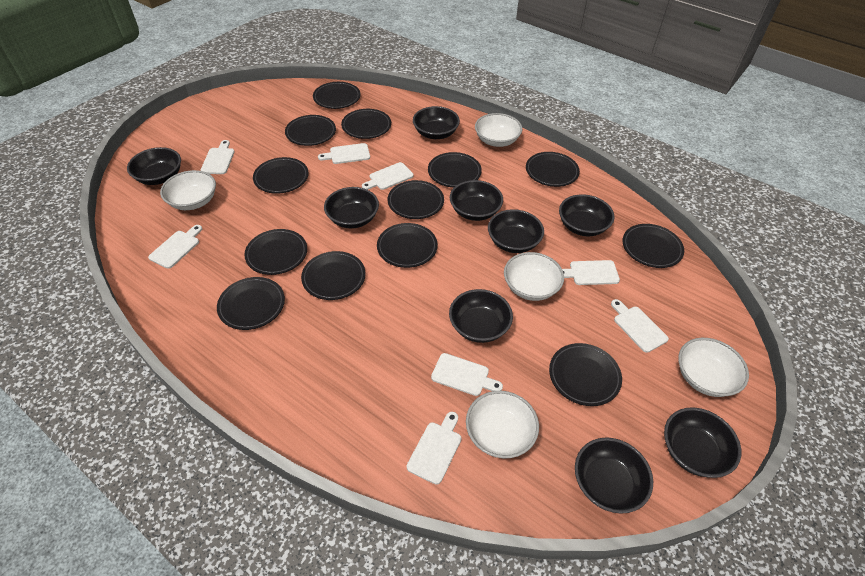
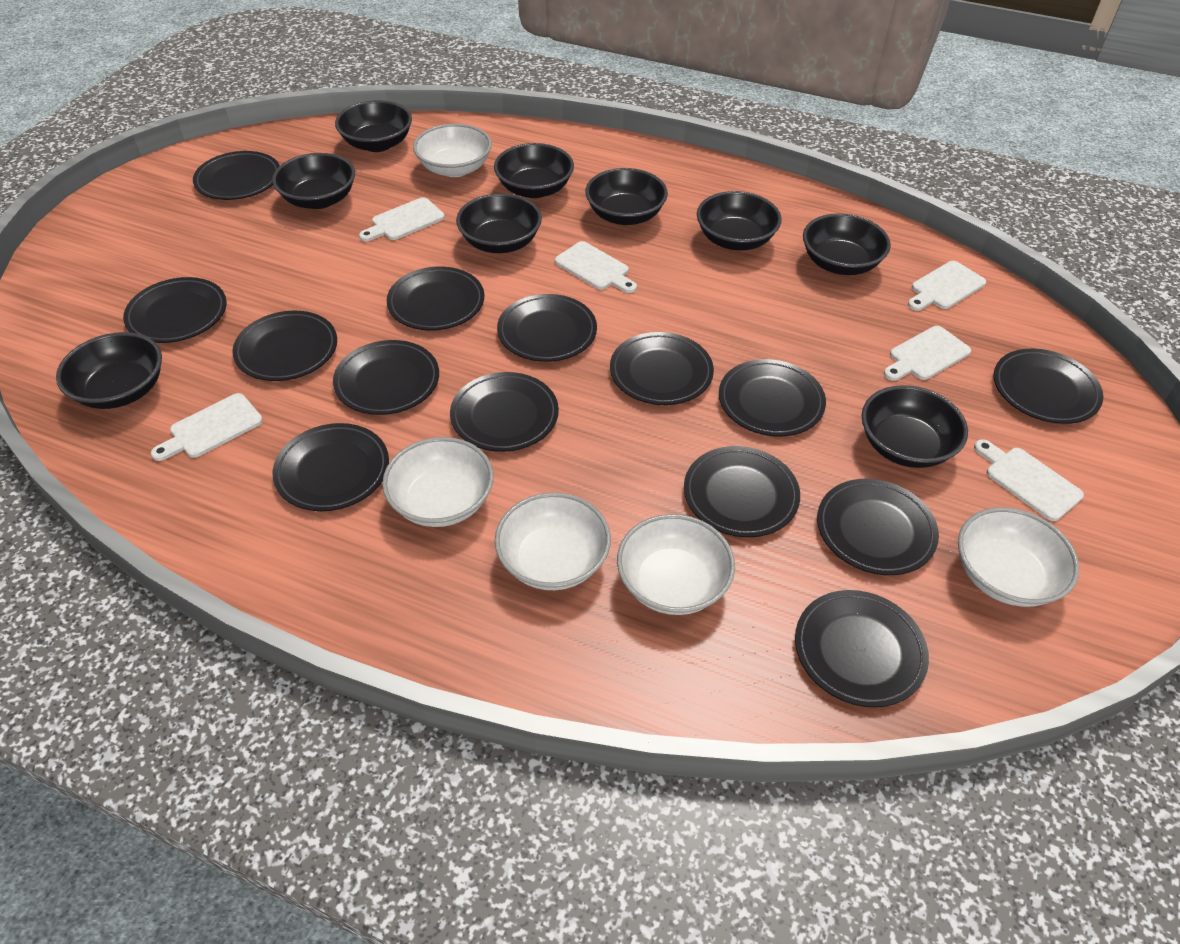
black plate: 13 -> 14
white cutting board: 8 -> 6

